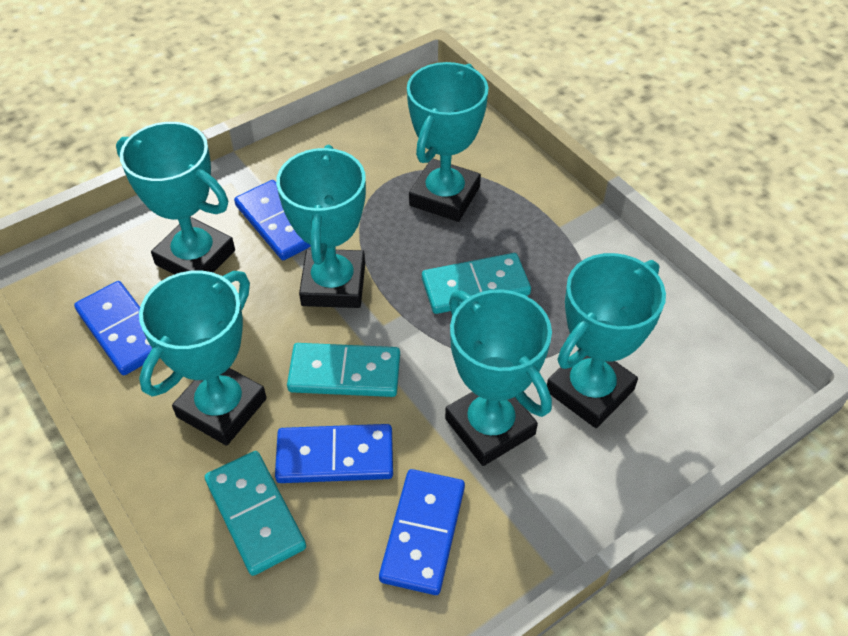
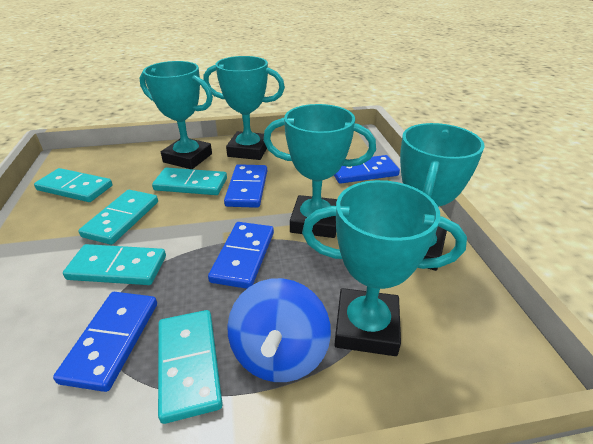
blue spinning top: 0 -> 1
turquoise domino: 3 -> 5
turquoise trophy: 6 -> 5

